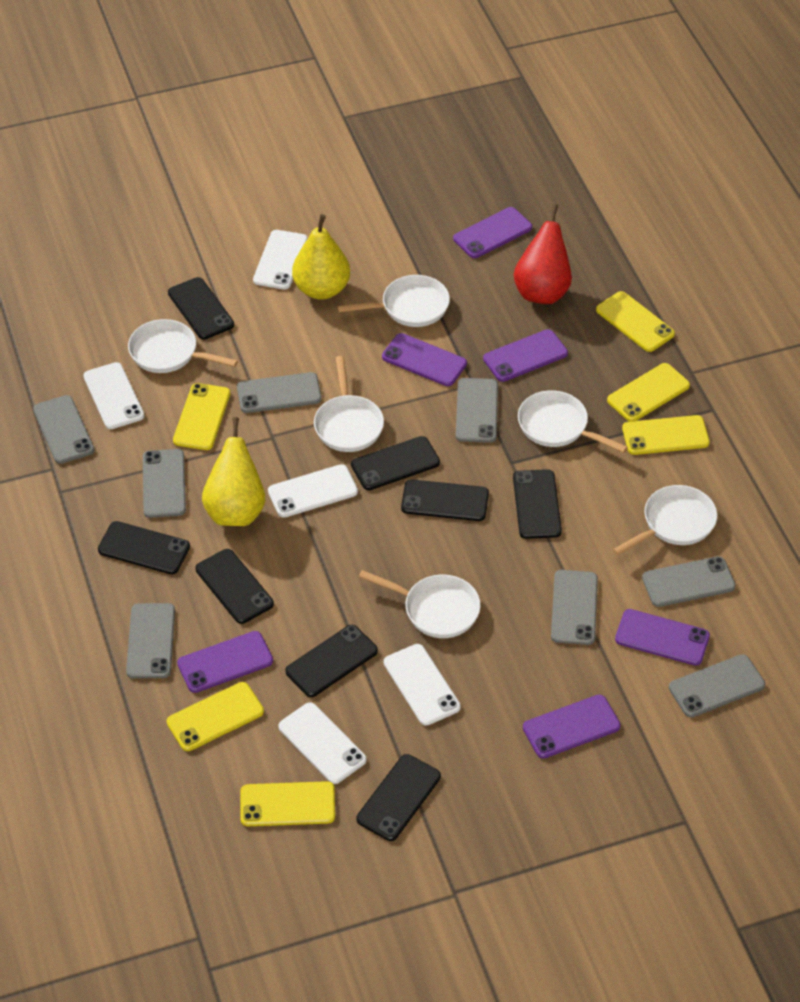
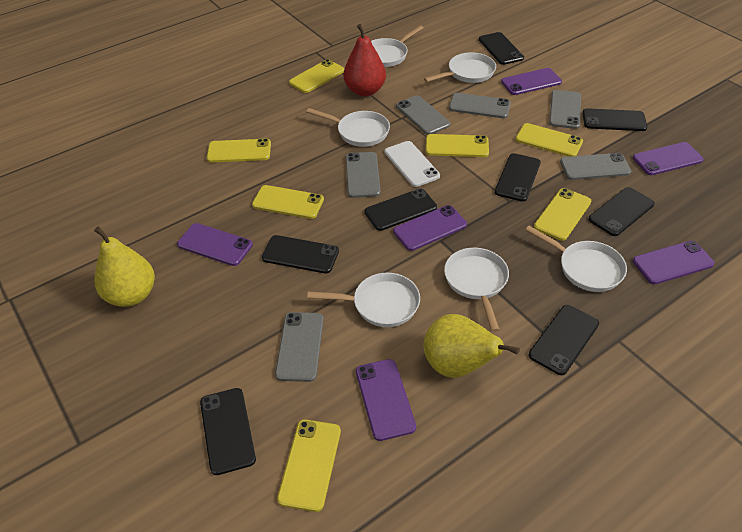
grey phone: 8 -> 6
white phone: 5 -> 1
yellow phone: 6 -> 7

